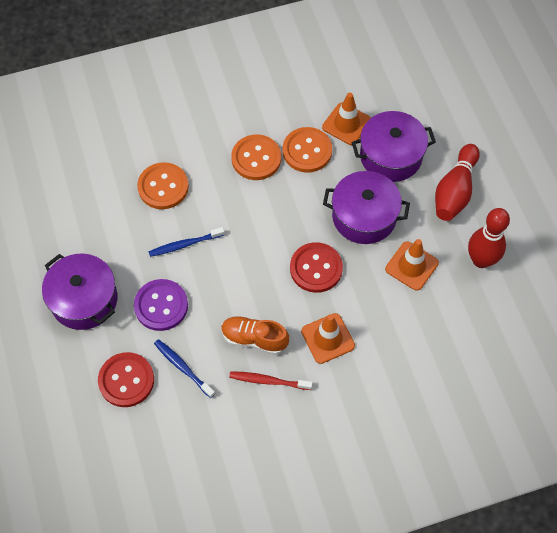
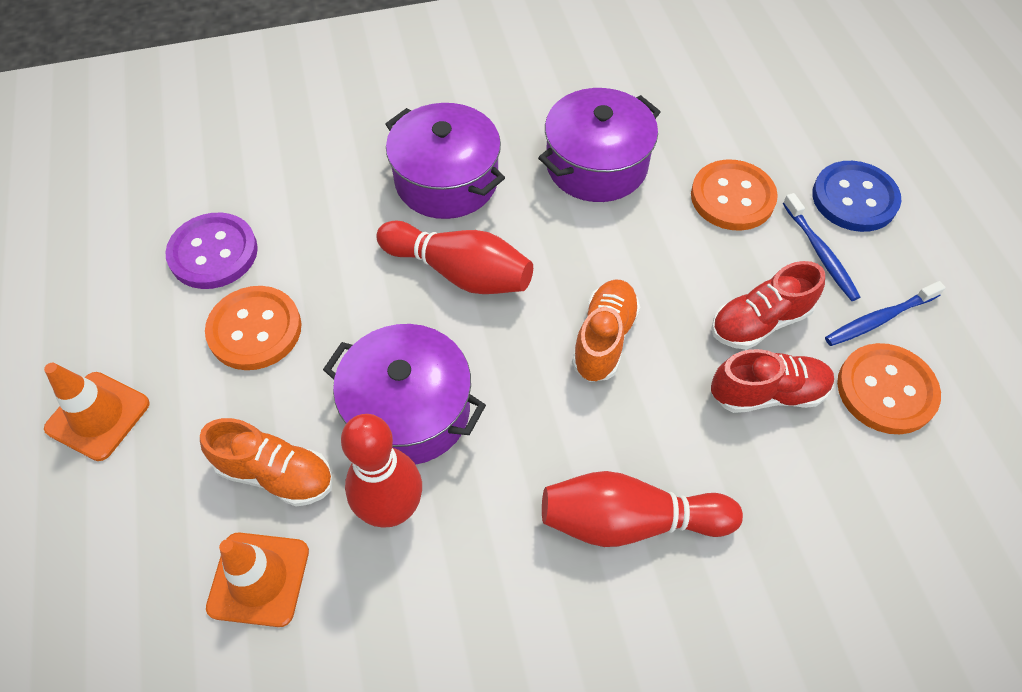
blue button: 0 -> 1
orange shoe: 1 -> 2
orange traffic cone: 3 -> 2
red bowling pin: 2 -> 3
red button: 2 -> 0
red shoe: 0 -> 2
red toothbrush: 1 -> 0

